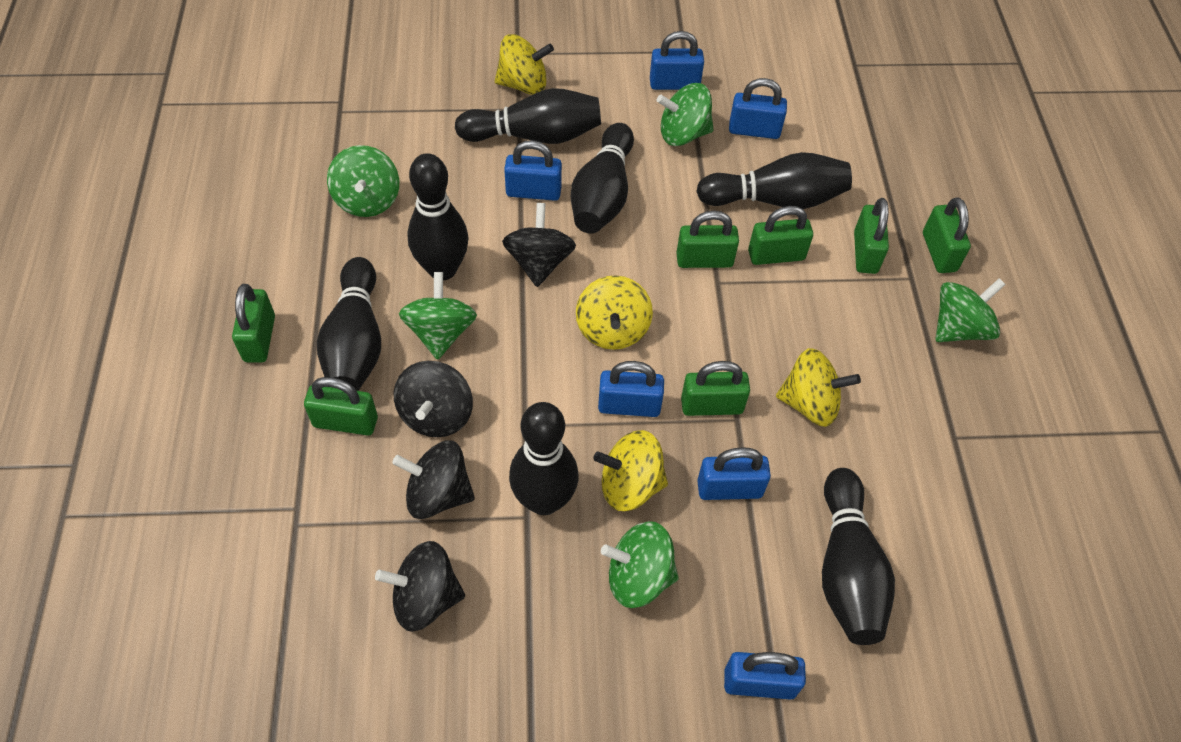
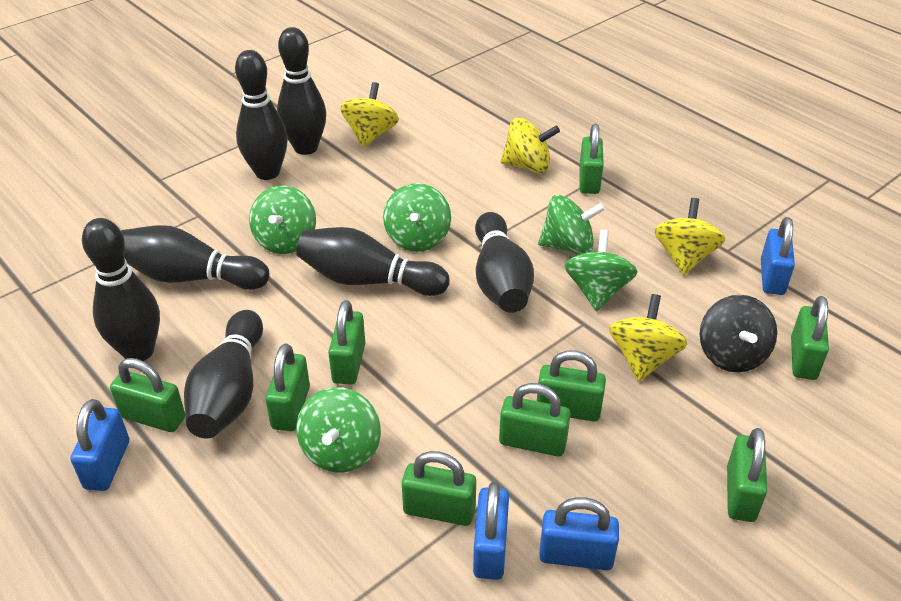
black spinning top: 4 -> 1
blue padlock: 6 -> 4
green padlock: 7 -> 9

